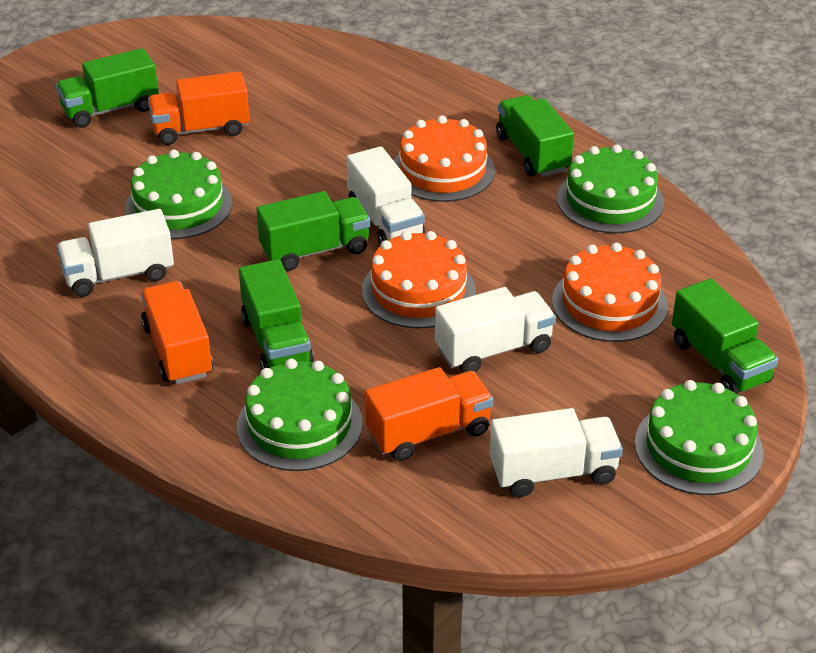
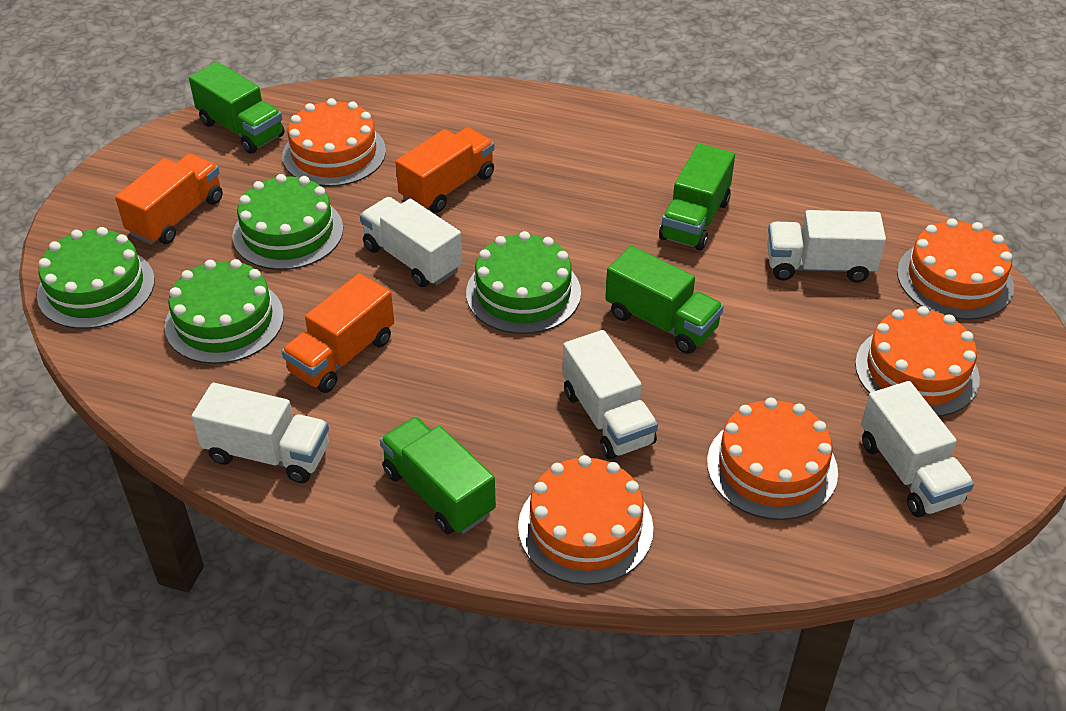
green truck: 5 -> 4
orange cake: 3 -> 5
white truck: 4 -> 5

